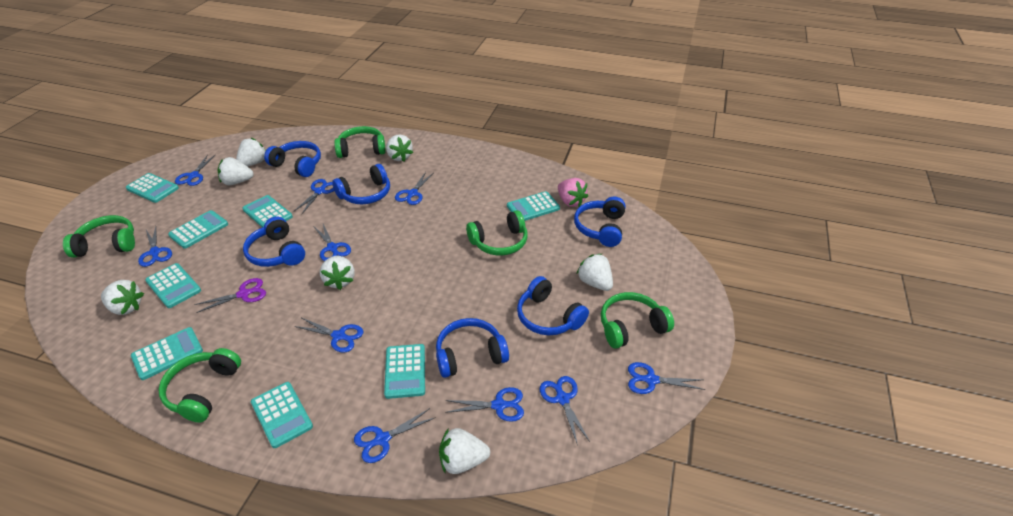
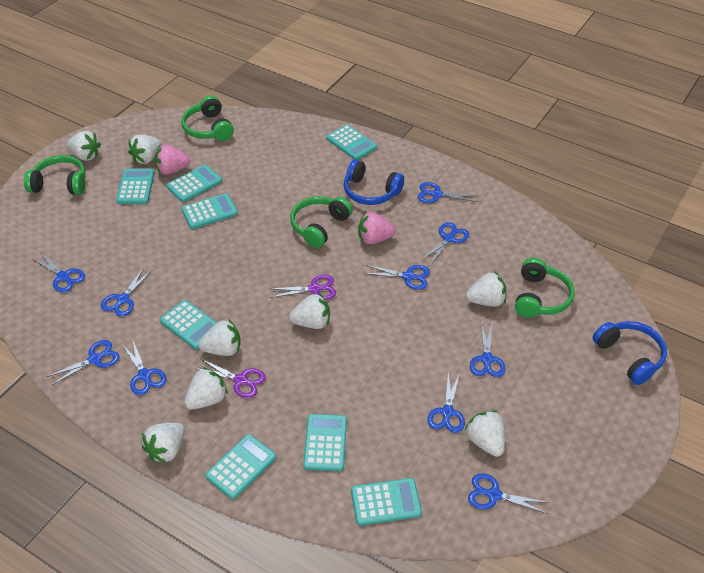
blue headphones: 6 -> 2
green headphones: 5 -> 4
pink strawberry: 1 -> 2
purple scissors: 1 -> 2
white strawberry: 7 -> 8

